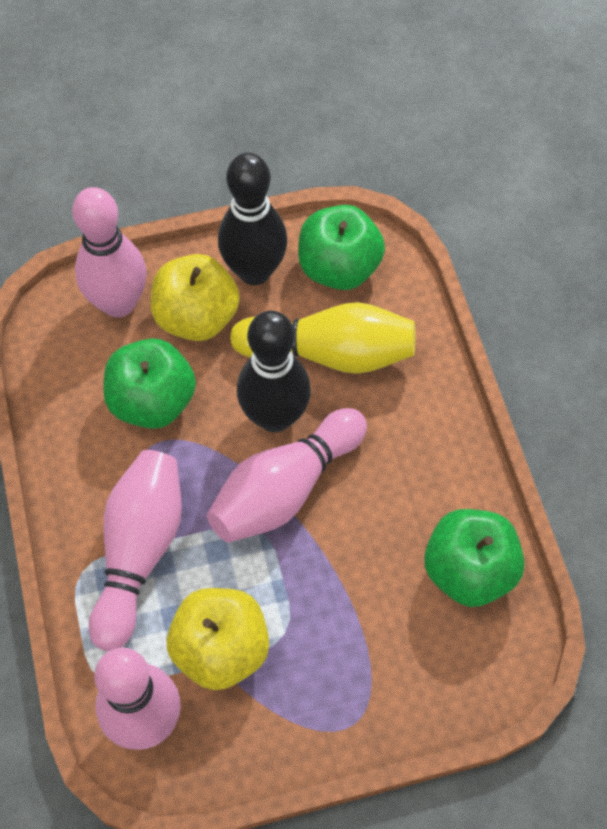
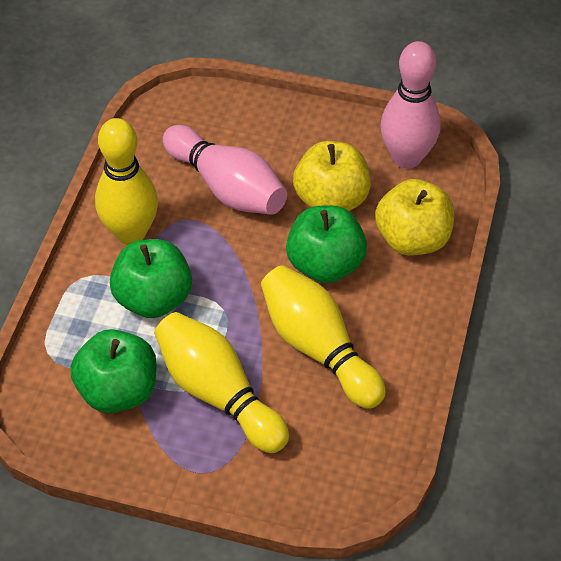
black bowling pin: 2 -> 0
pink bowling pin: 4 -> 2
yellow bowling pin: 1 -> 3

